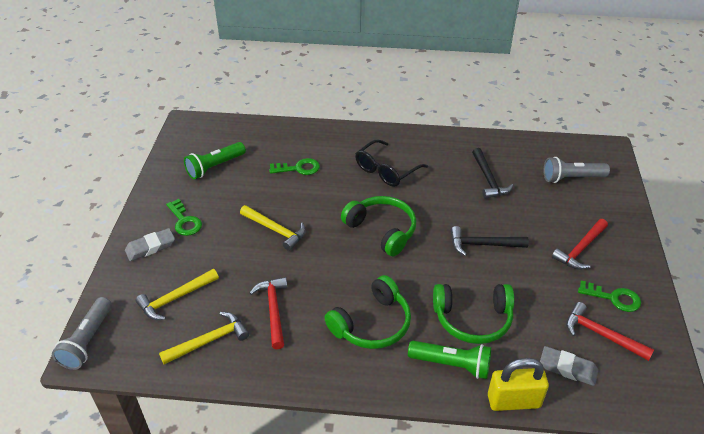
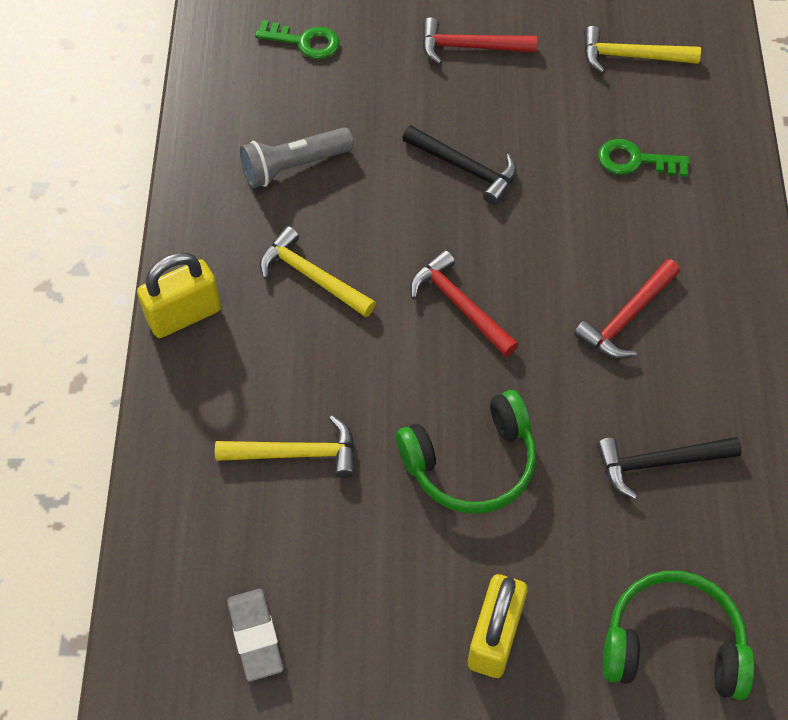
black glasses: 1 -> 0
green flashlight: 2 -> 0
green headphones: 3 -> 2
green key: 3 -> 2
grey eraser: 2 -> 1
grey flashlight: 2 -> 1
yellow padlock: 1 -> 2

